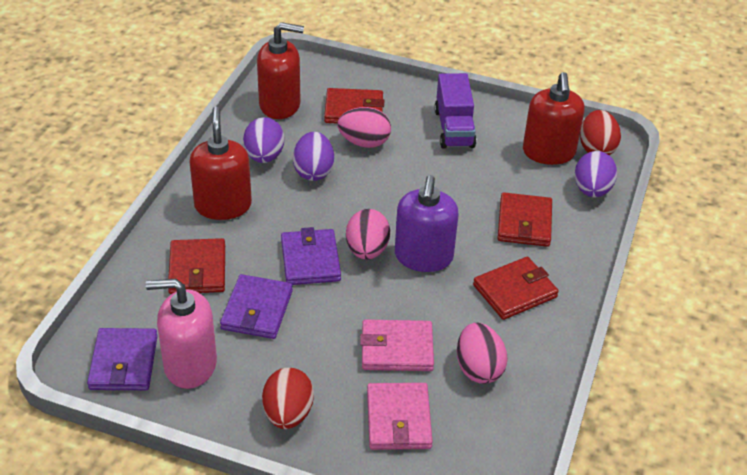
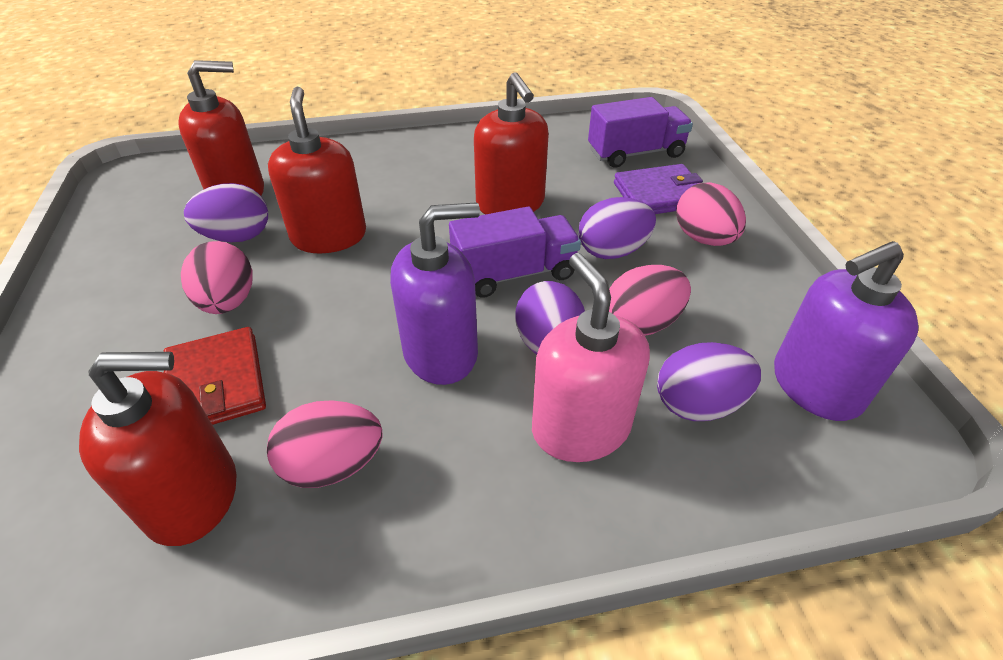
pink egg: 3 -> 4
pink wallet: 2 -> 0
purple egg: 3 -> 4
purple soap dispenser: 1 -> 2
purple truck: 1 -> 2
purple wallet: 3 -> 1
red egg: 2 -> 0
red soap dispenser: 3 -> 4
red wallet: 4 -> 1

